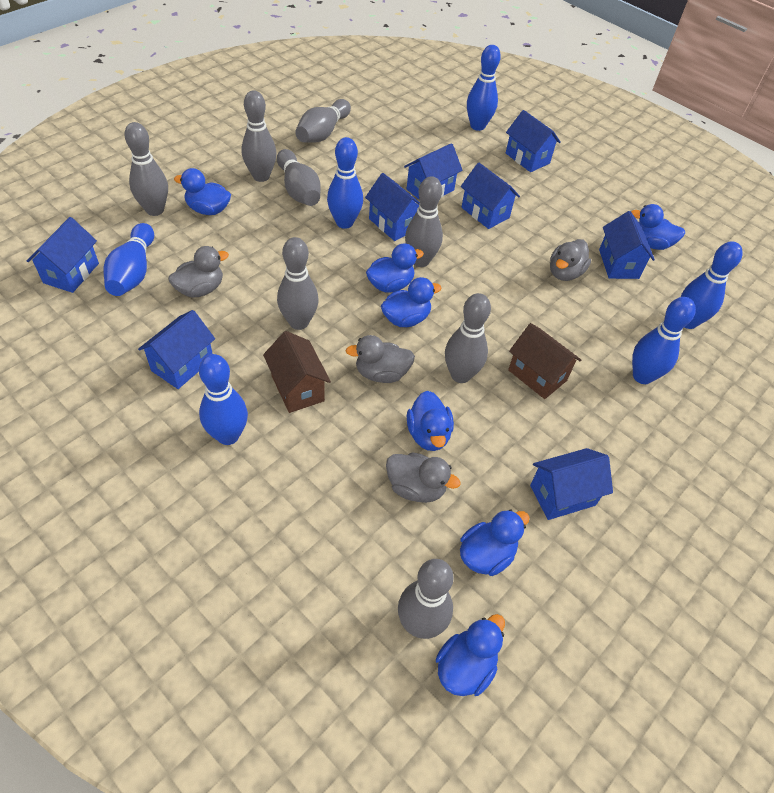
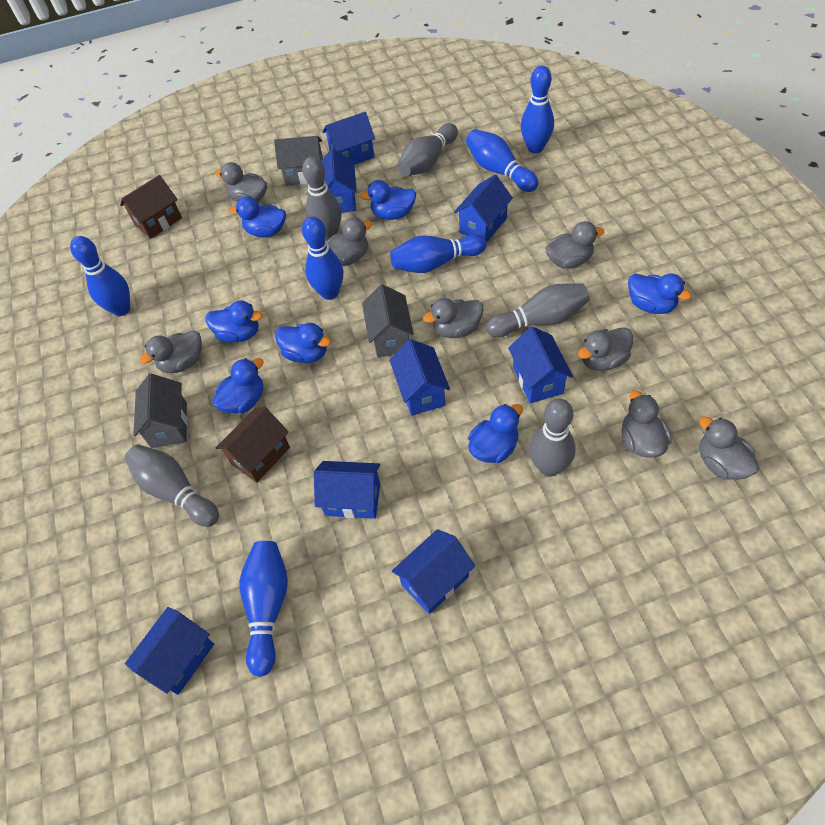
grey bowling pin: 8 -> 5
grey duck: 4 -> 8
grey house: 0 -> 3

